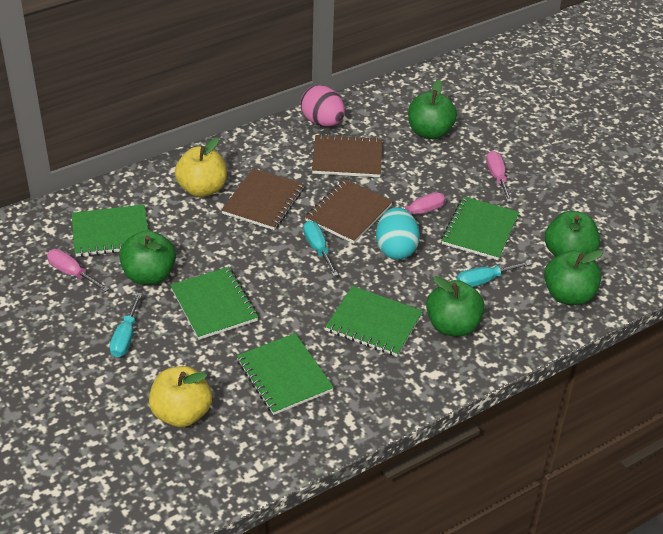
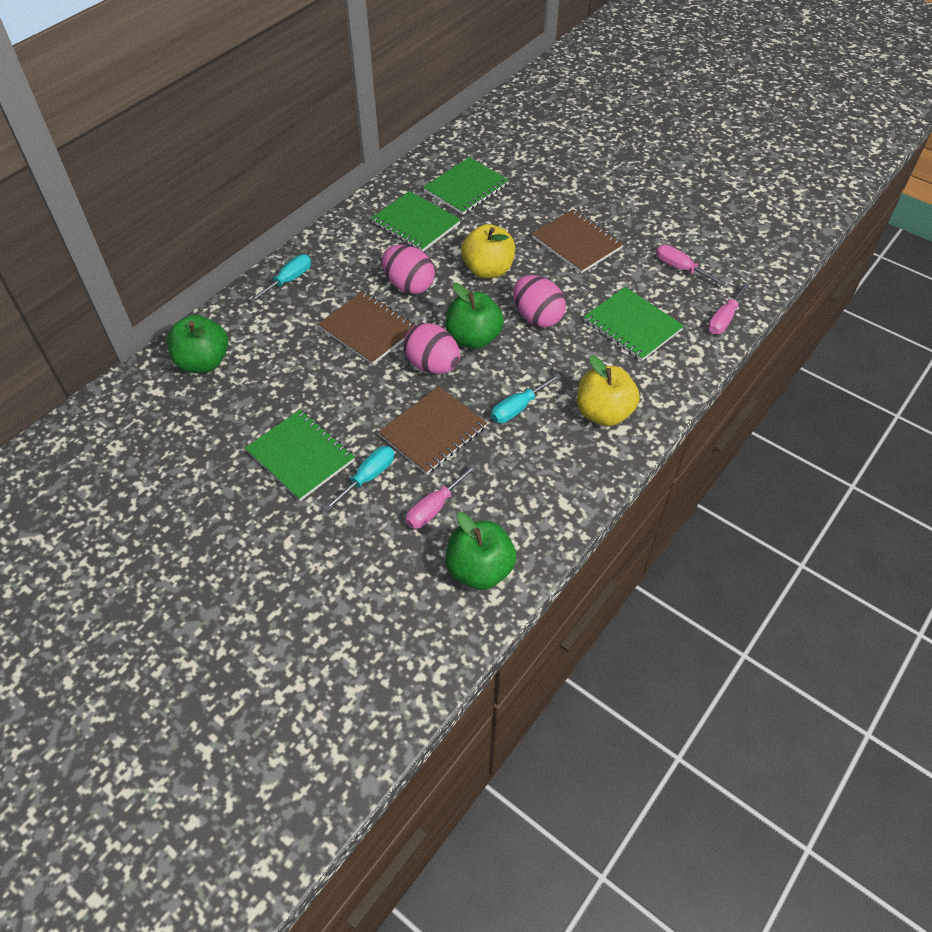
green apple: 5 -> 3
green notebook: 5 -> 4
pink egg: 1 -> 3
turquoise egg: 1 -> 0

